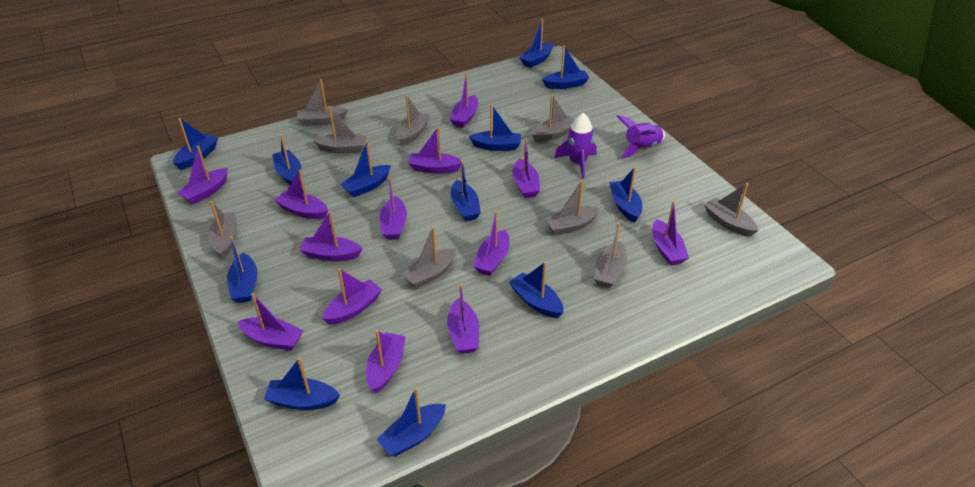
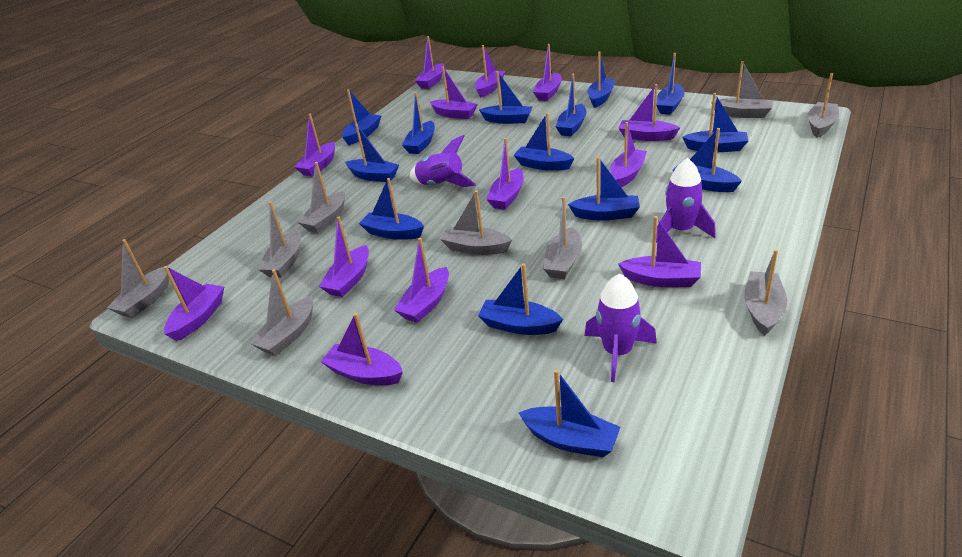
blue boat: 12 -> 14
purple rocket: 2 -> 3

